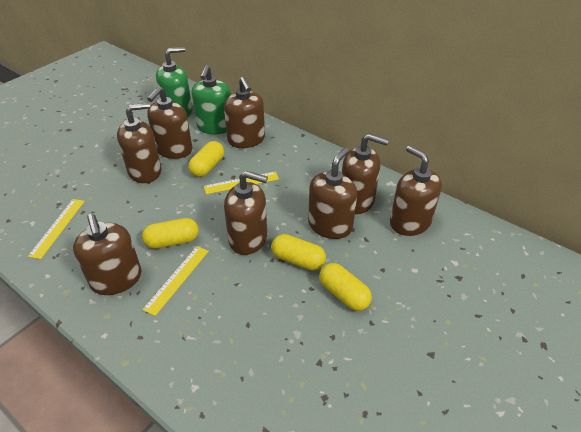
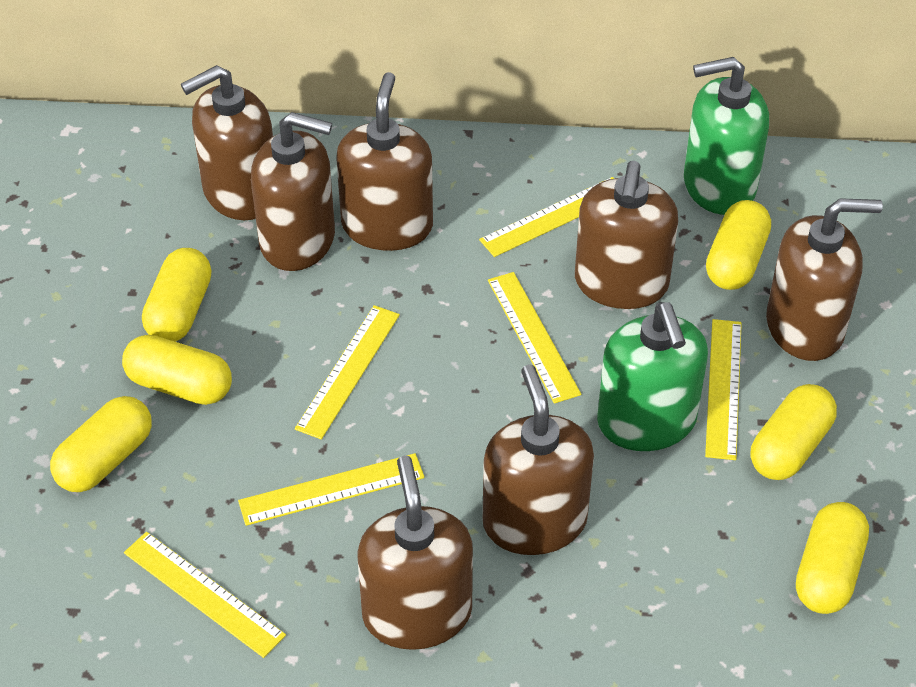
brown soap dispenser: 8 -> 7
yellow capsule: 4 -> 6
yellow ruler: 3 -> 6

